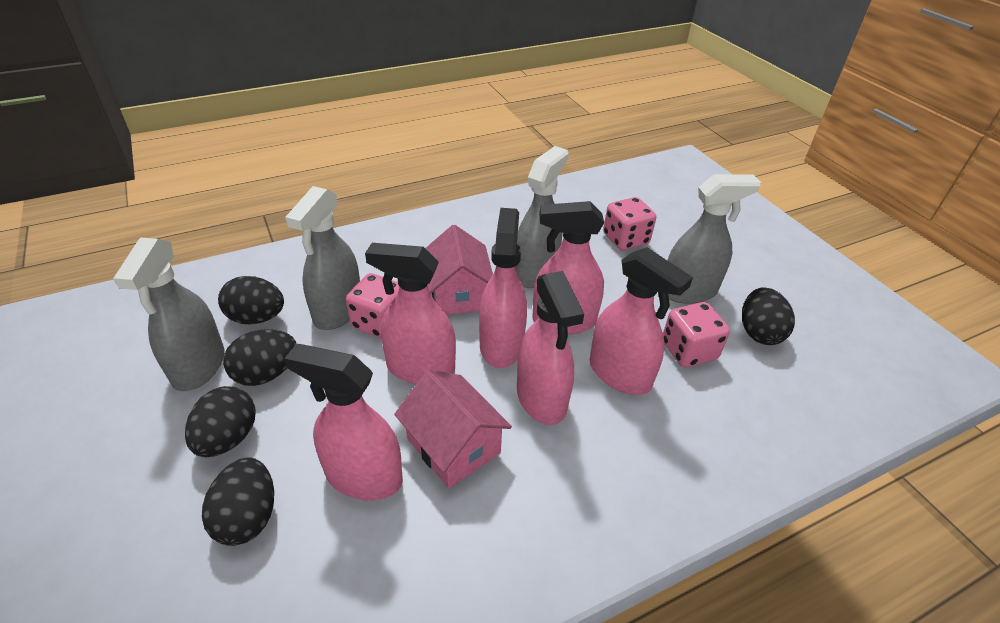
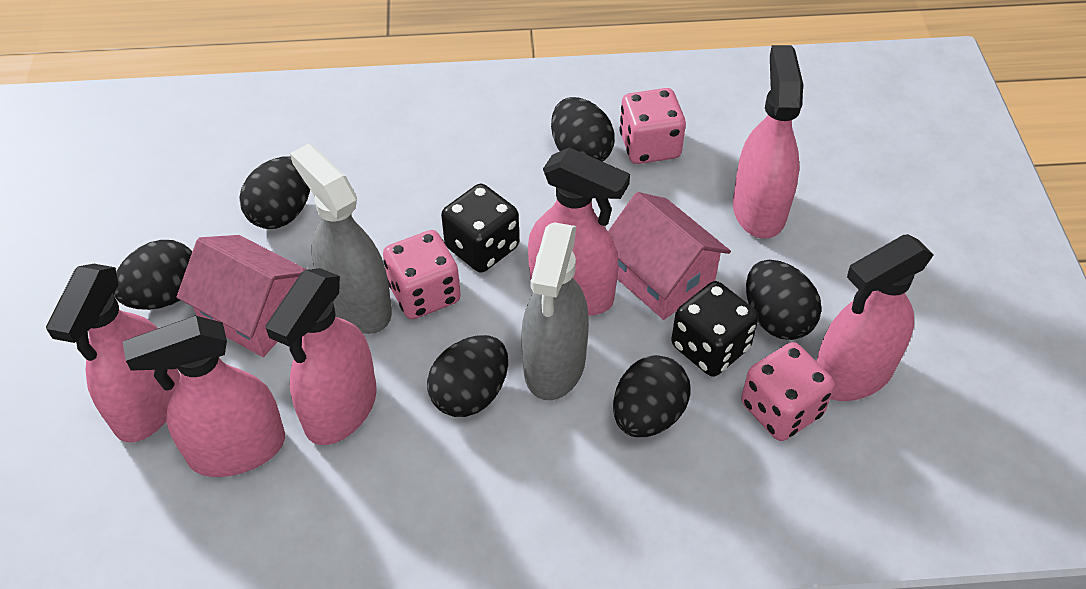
black dice: 0 -> 2
black egg: 5 -> 6
grey spray bottle: 4 -> 2

